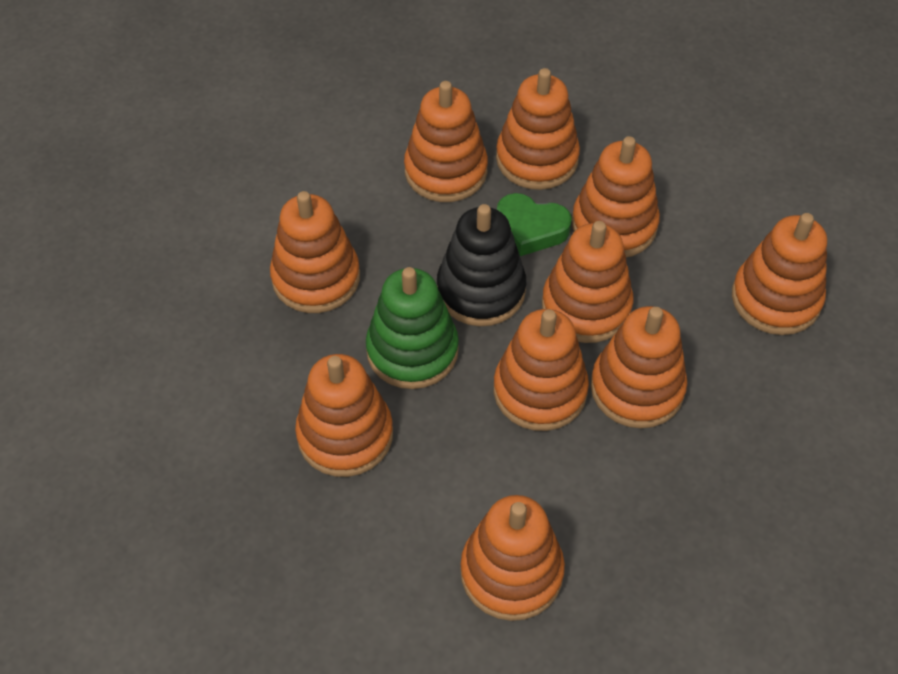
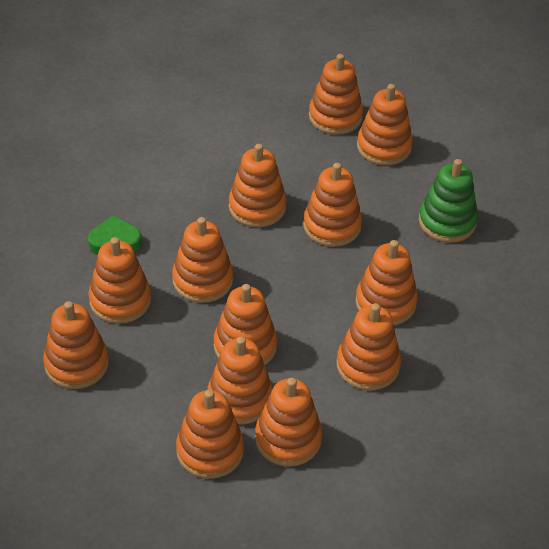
black stacking toy: 1 -> 0
orange stacking toy: 10 -> 13

